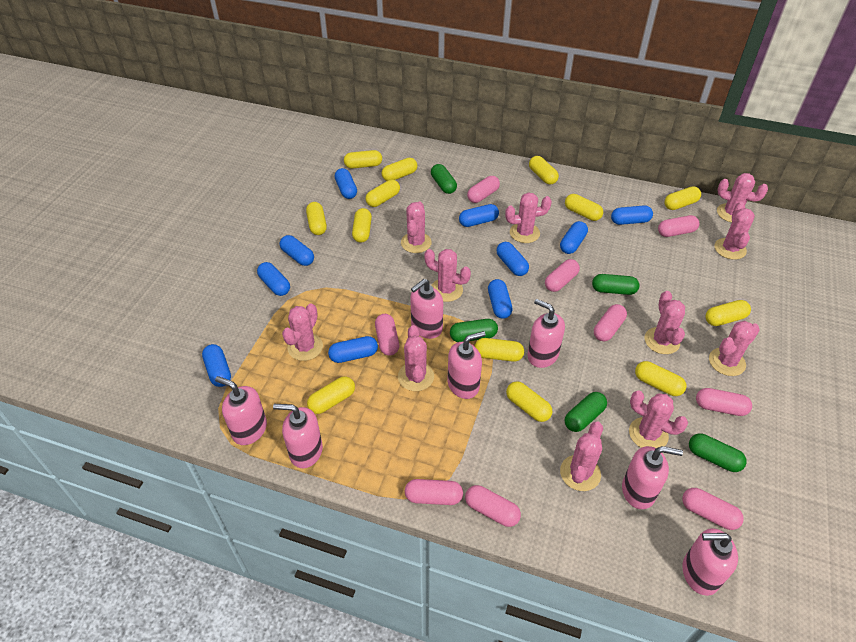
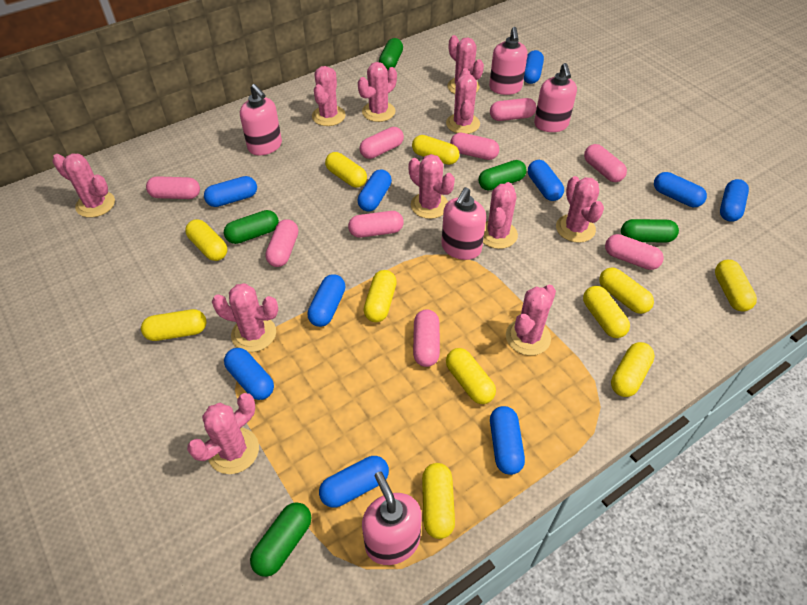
pink soap dispenser: 7 -> 5
yellow capsule: 13 -> 11

